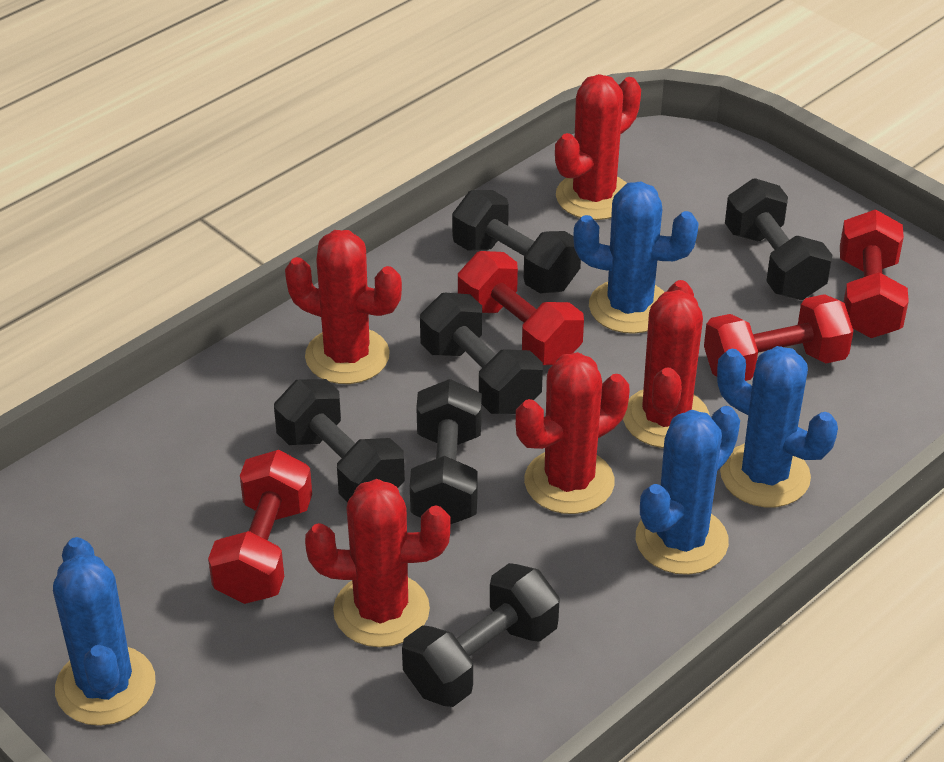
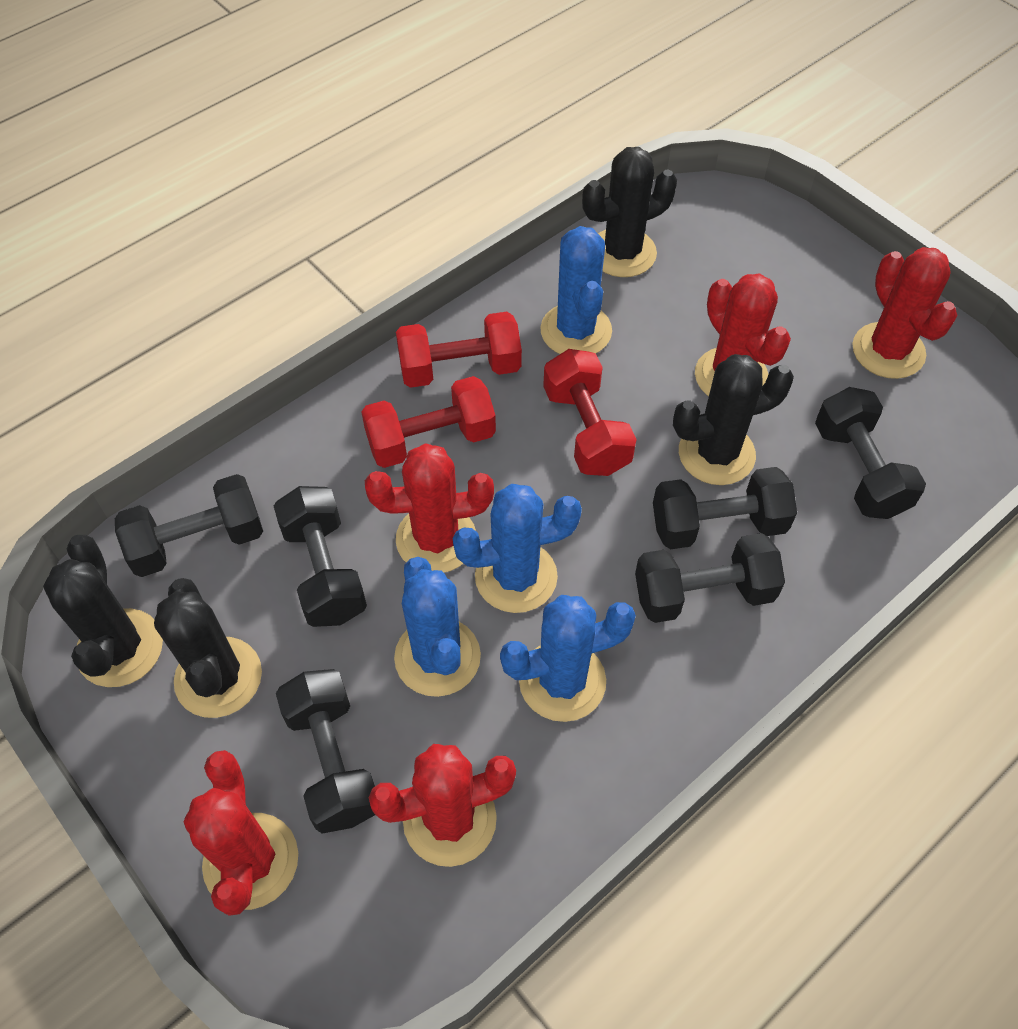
black cactus: 0 -> 4
red dumbbell: 4 -> 3

